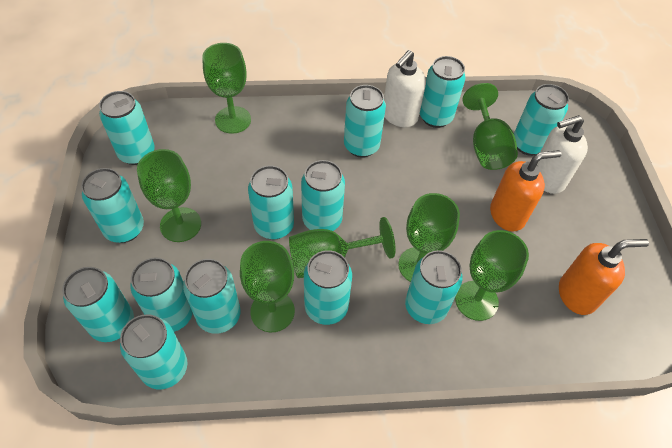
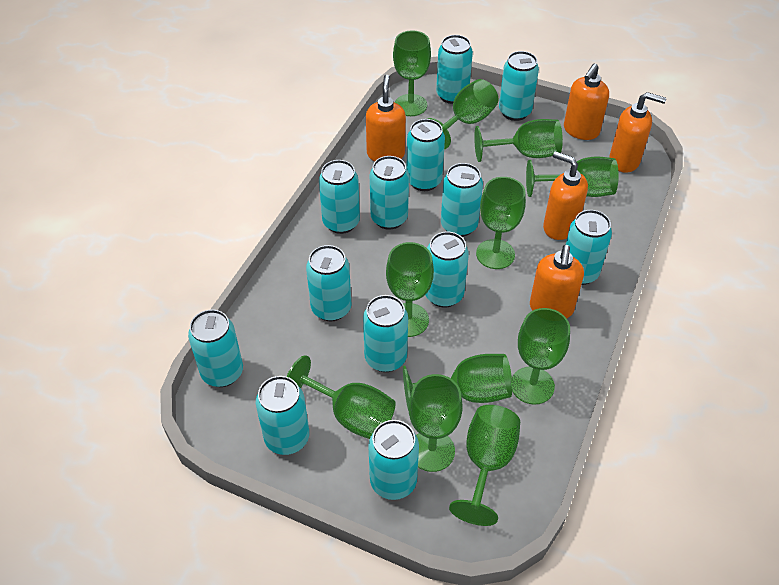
green goblet: 7 -> 11
orange soap dispenser: 2 -> 5
white soap dispenser: 2 -> 0

